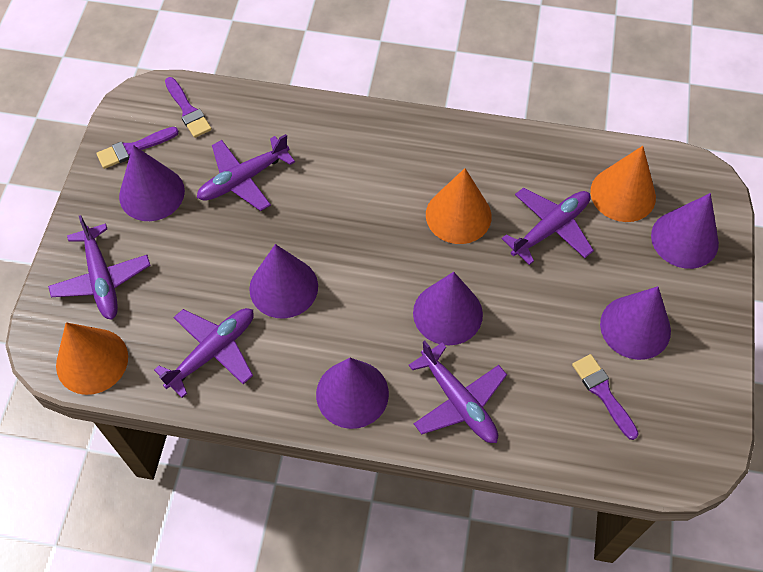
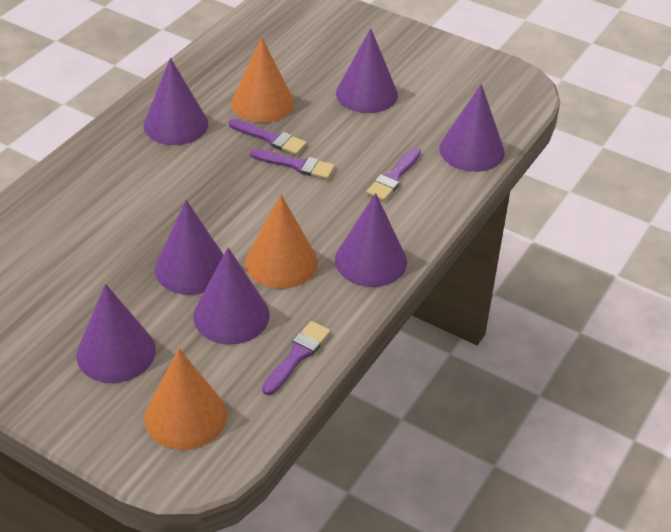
purple brush: 3 -> 4
purple cone: 6 -> 7
purple plane: 5 -> 0

